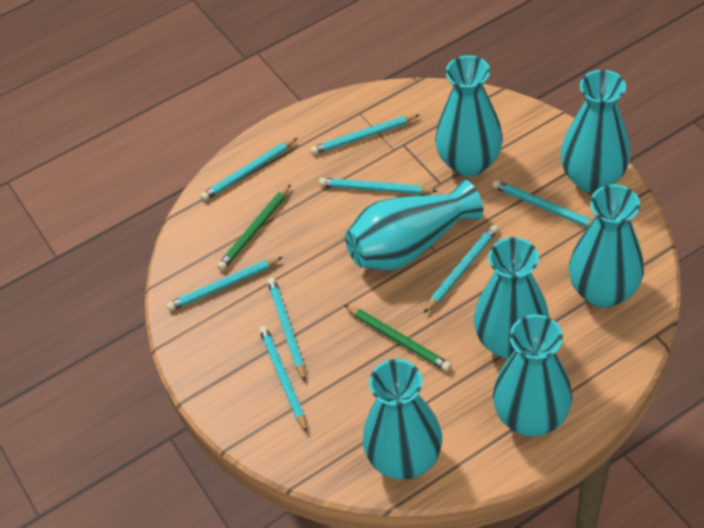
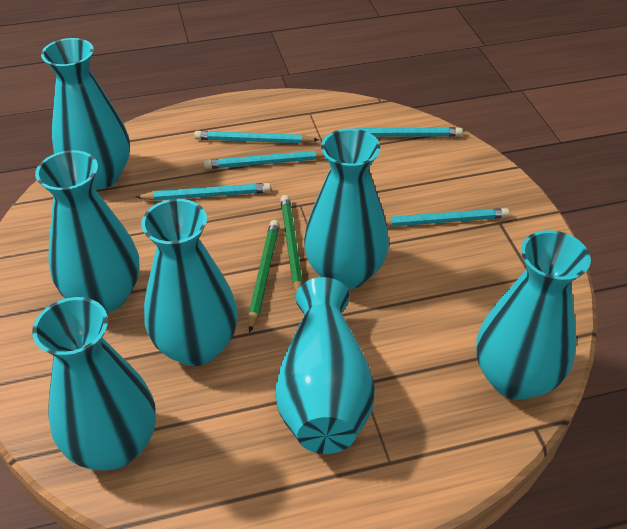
turquoise pencil: 8 -> 5

